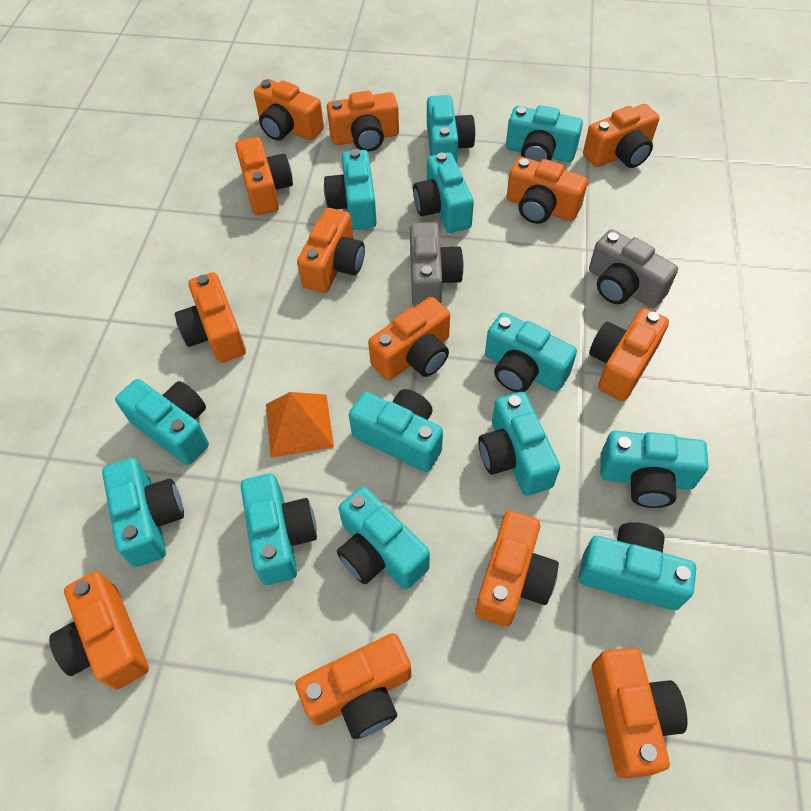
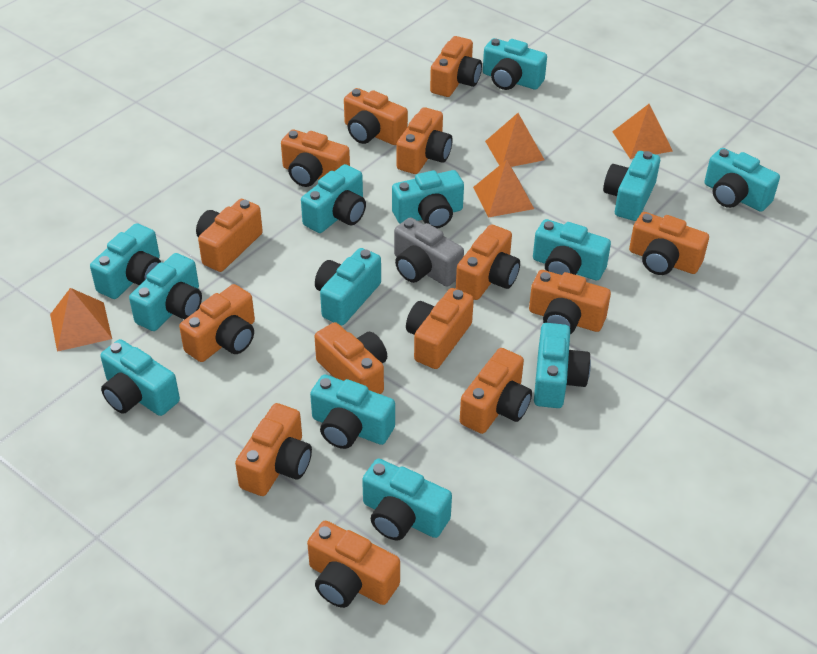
grey camera: 2 -> 1
orange camera: 13 -> 14
orange pyramid: 1 -> 4

